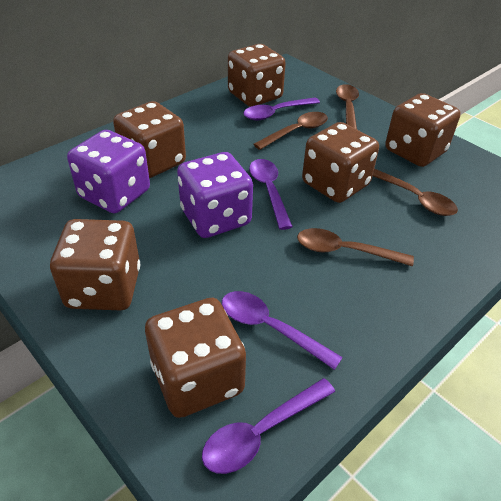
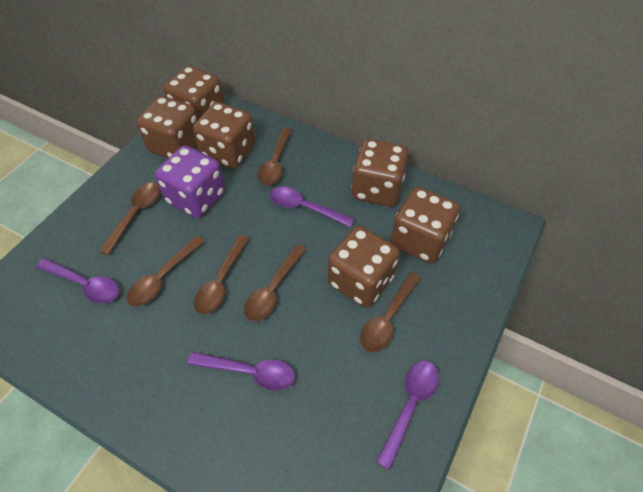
brown spoon: 4 -> 6
purple dice: 2 -> 1

